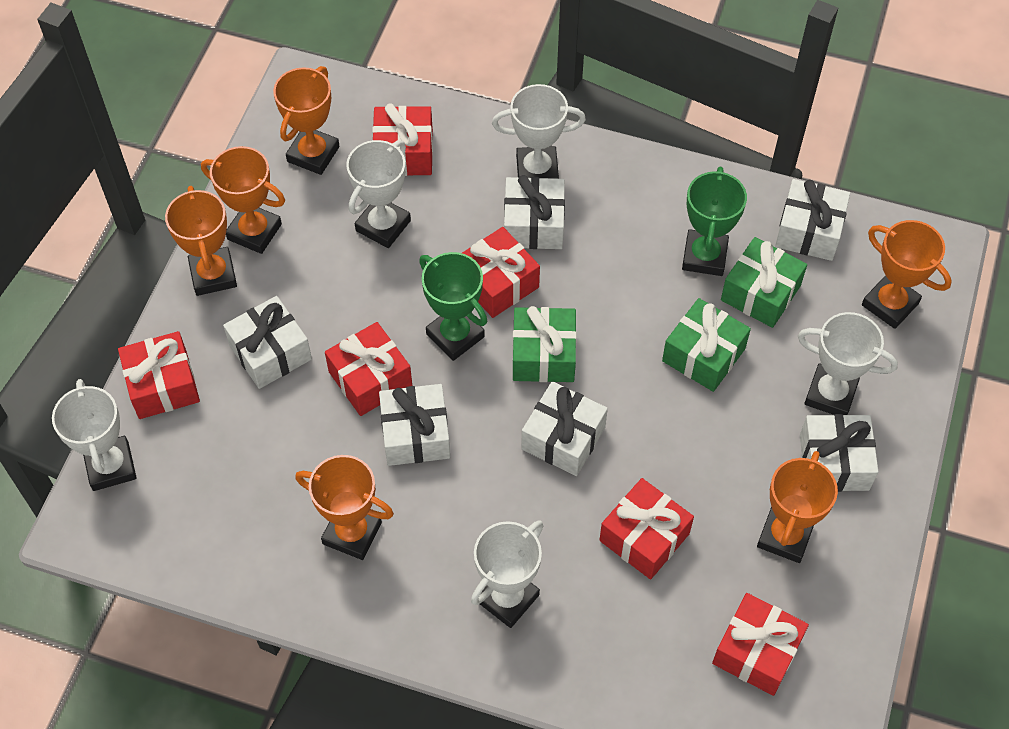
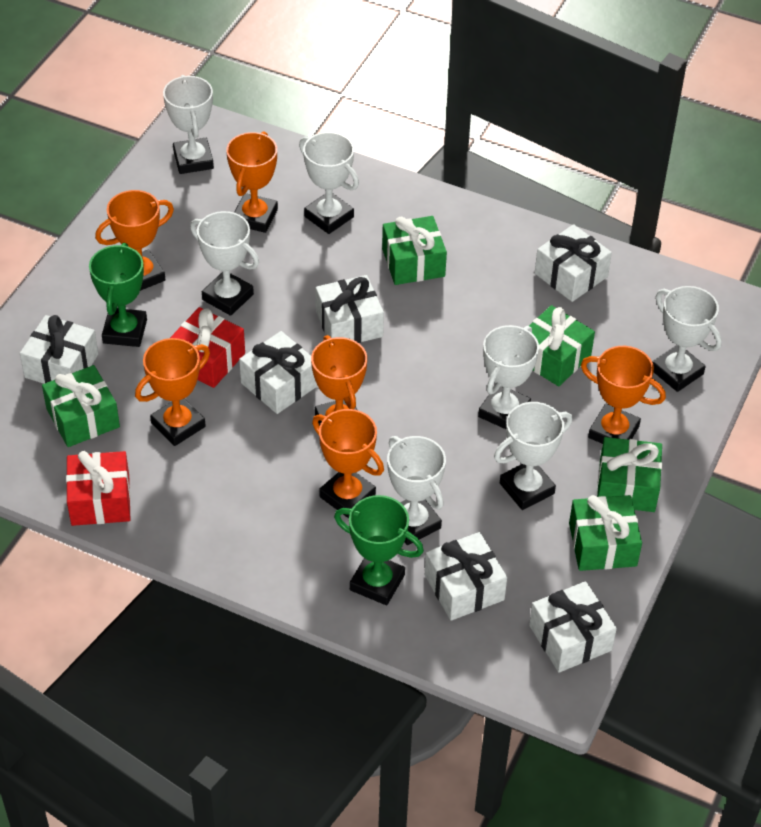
green gift: 3 -> 5
red gift: 6 -> 2
white trophy: 5 -> 7

